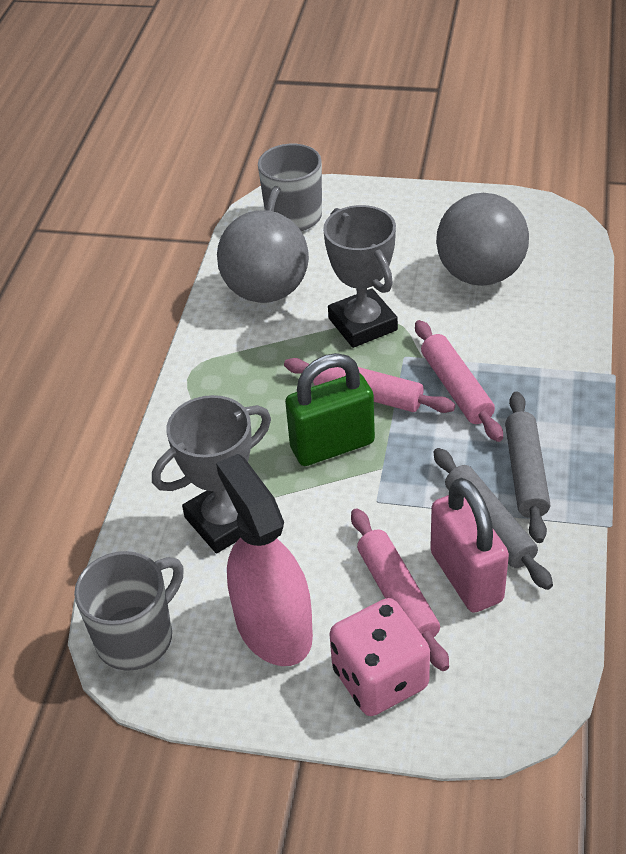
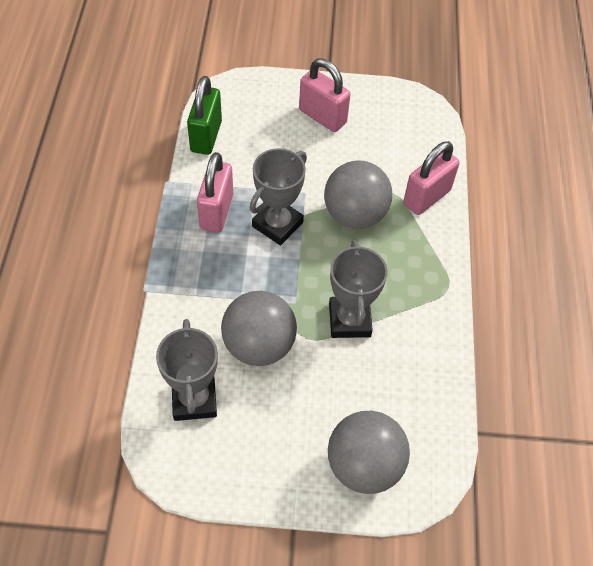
grey ball: 2 -> 3
grey mug: 2 -> 0
grey rolling pin: 2 -> 0
grey trophy: 2 -> 3
pink dice: 1 -> 0
pink padlock: 1 -> 3
pink rolling pin: 3 -> 0
pink spray bottle: 1 -> 0

